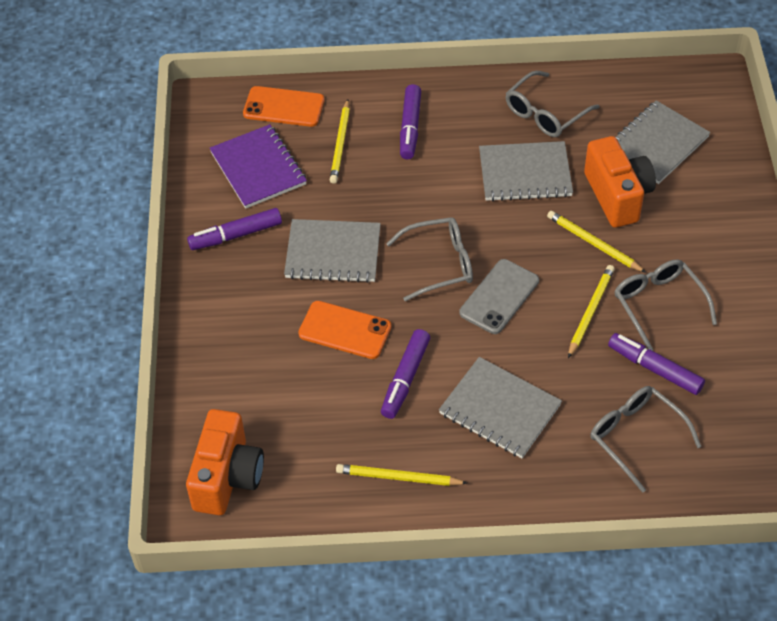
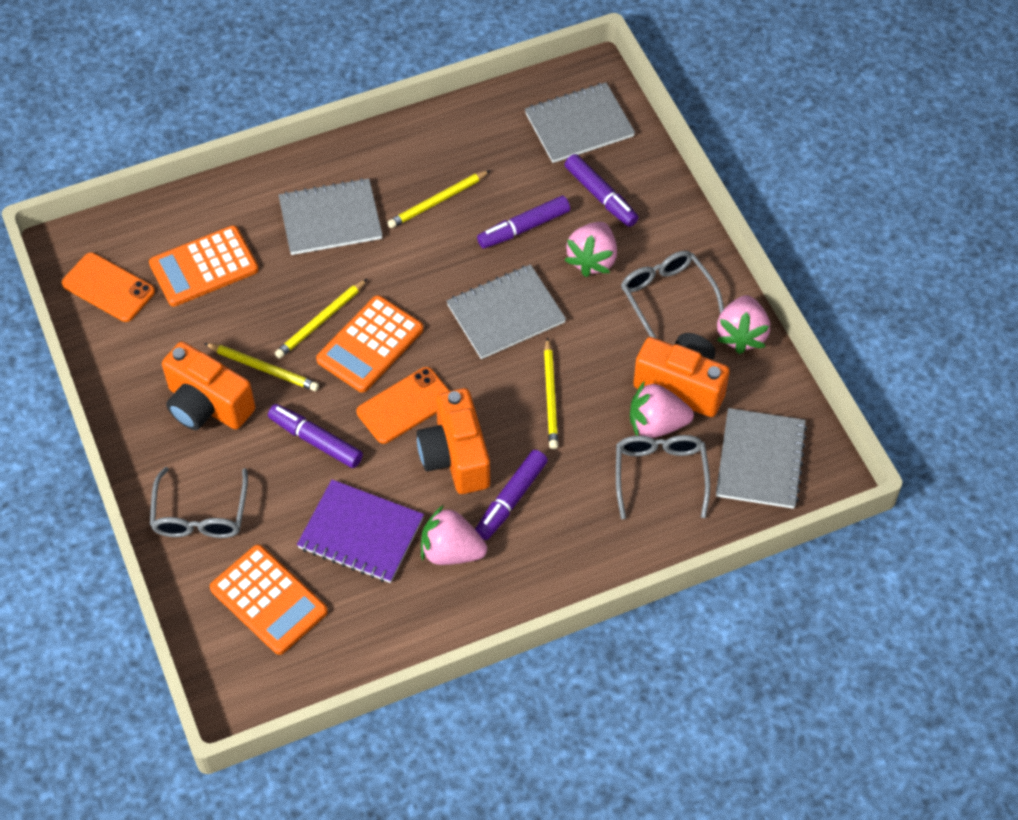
grey glasses: 4 -> 3
grey phone: 1 -> 0
orange calculator: 0 -> 3
orange camera: 2 -> 3
pink strawberry: 0 -> 4

